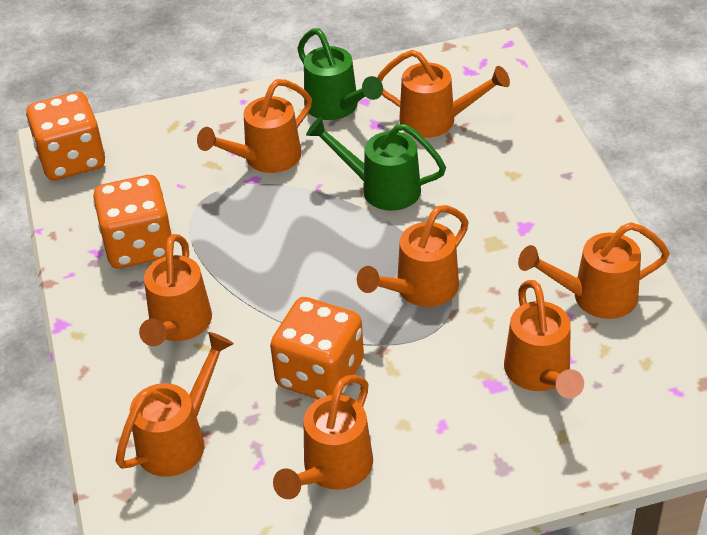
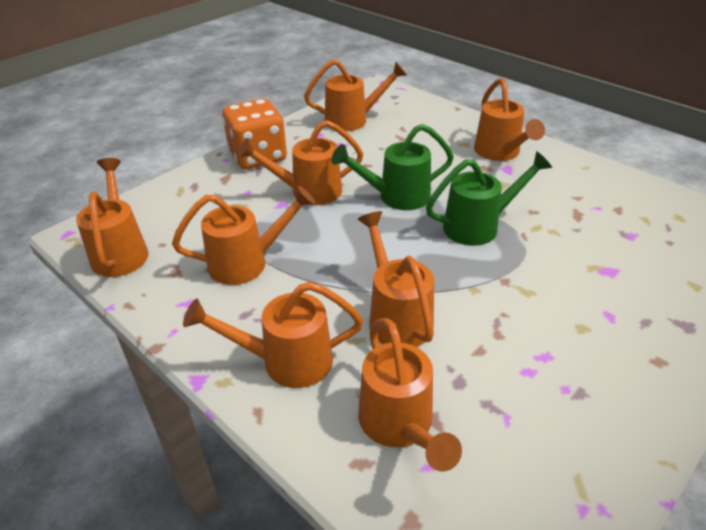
orange dice: 3 -> 1

